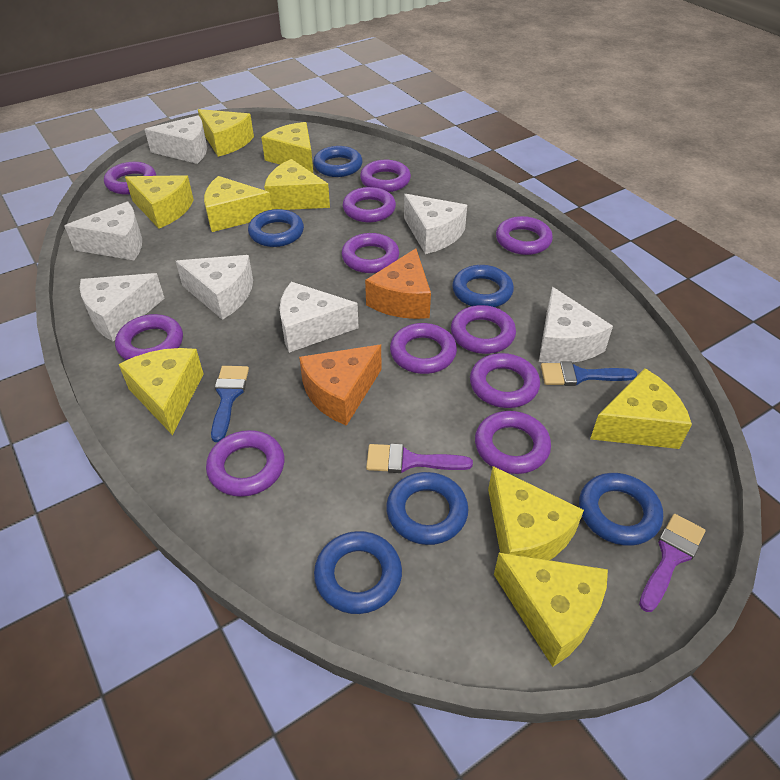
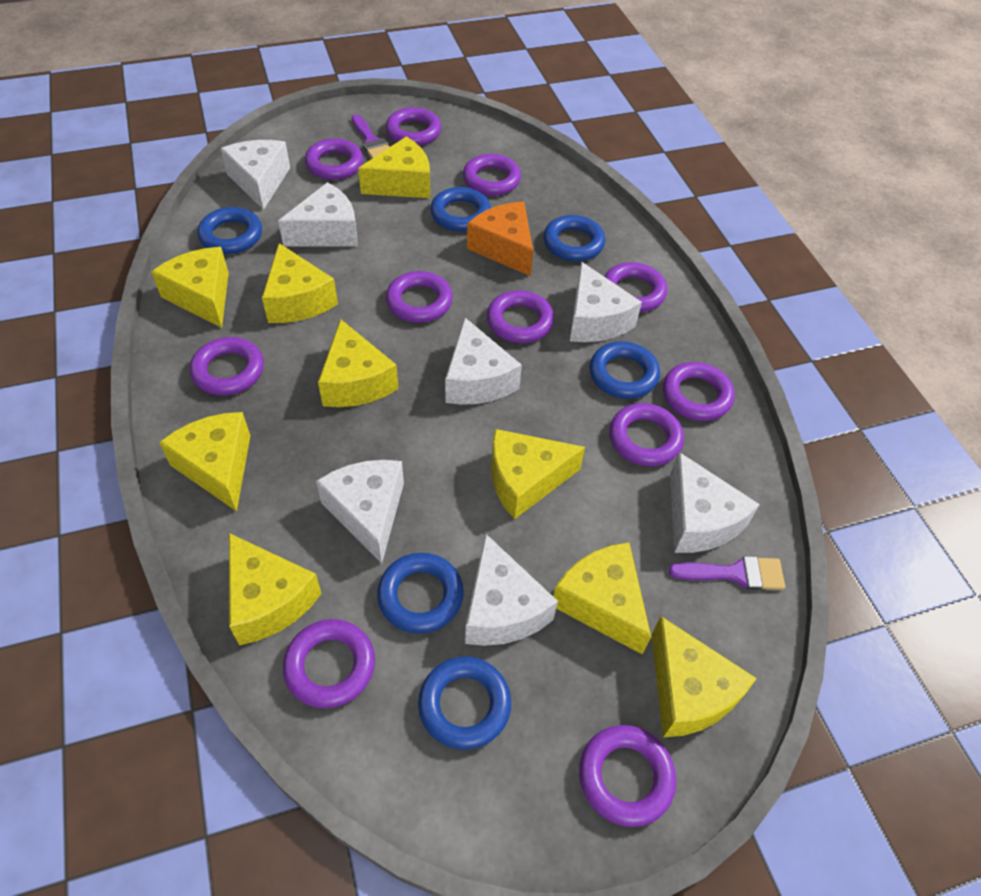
blue brush: 2 -> 0
orange cheese: 2 -> 1

